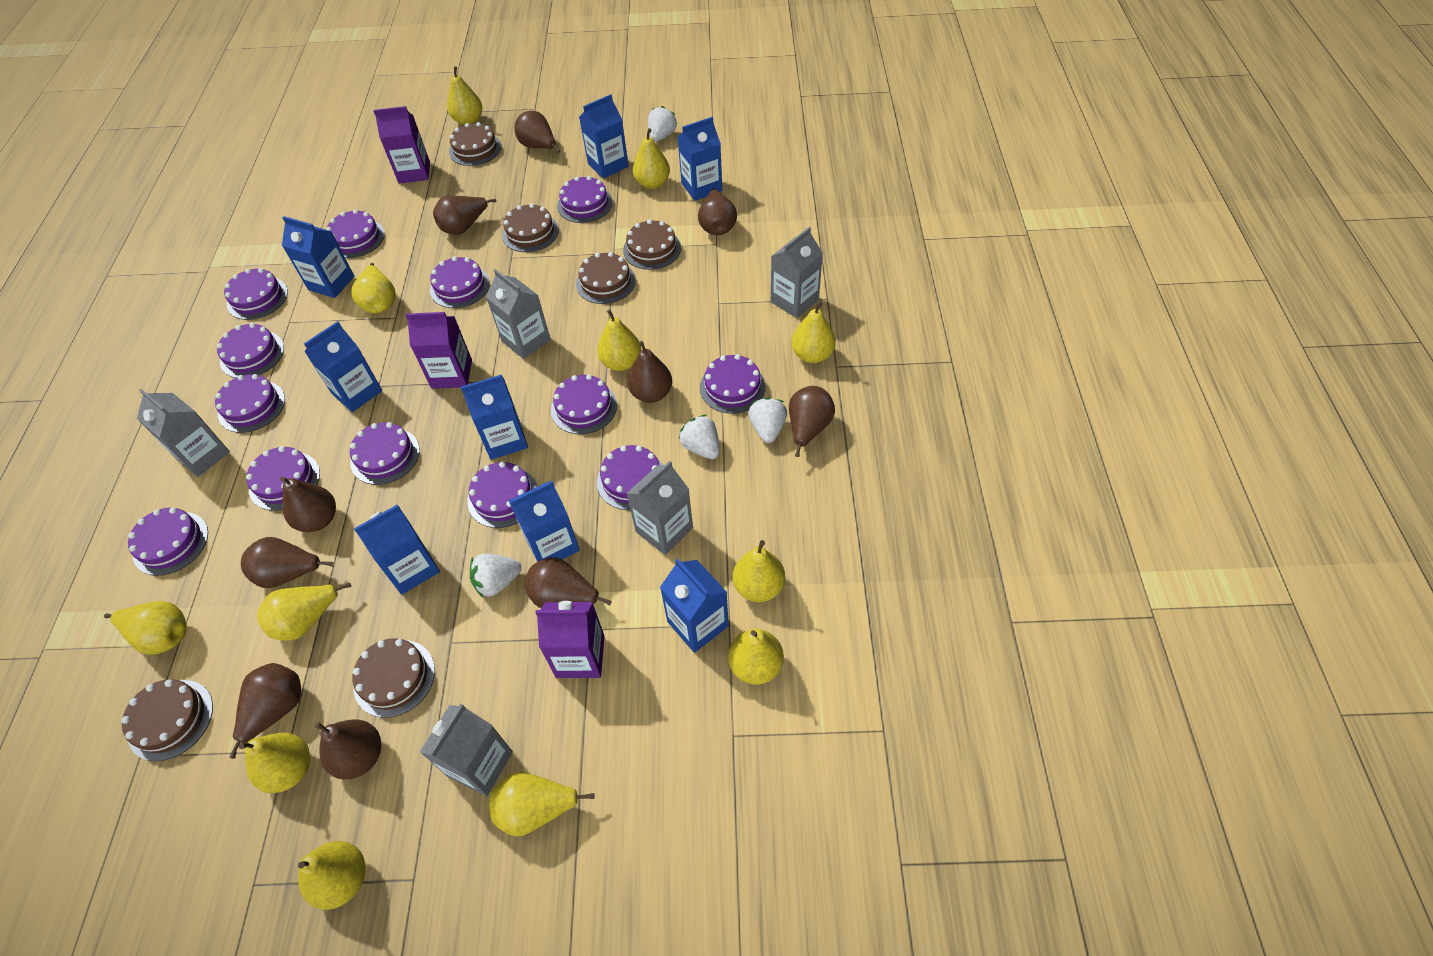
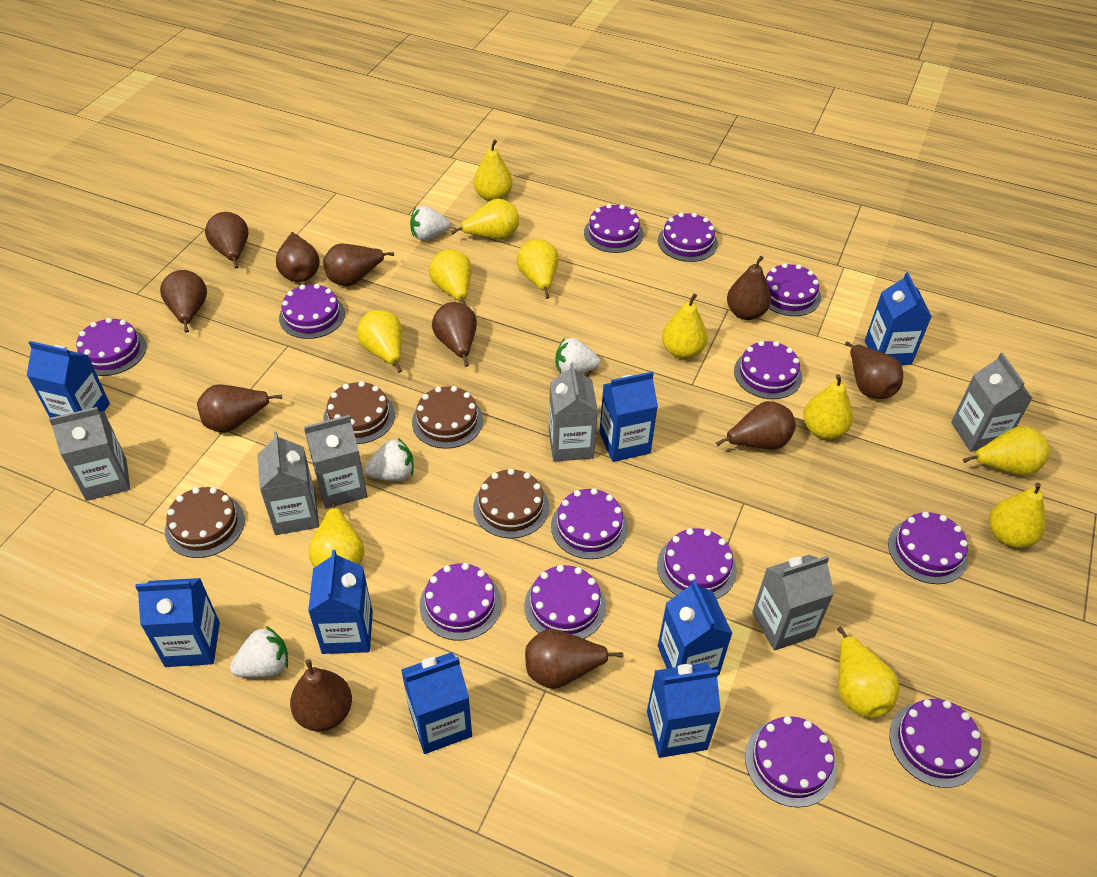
brown cake: 6 -> 4
brown pear: 10 -> 11
grey carton: 5 -> 6
purple carton: 3 -> 0
yellow pear: 12 -> 11

